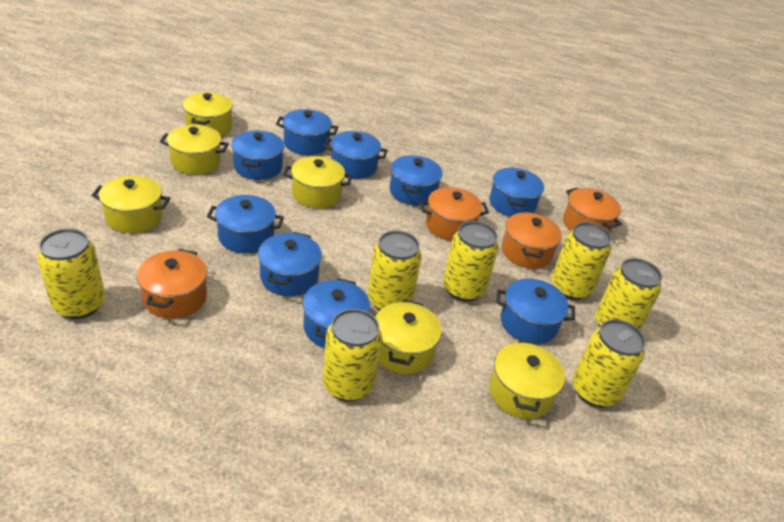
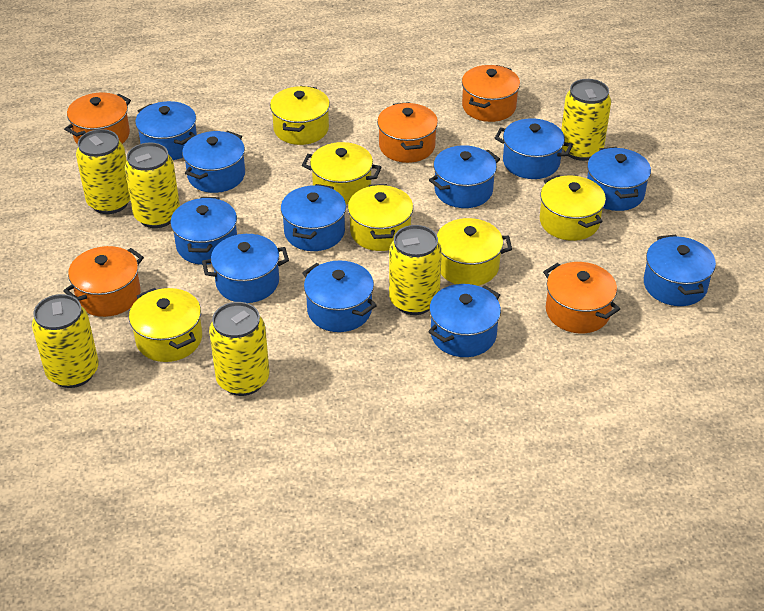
blue pot: 9 -> 11
orange pot: 4 -> 5
yellow can: 7 -> 6

